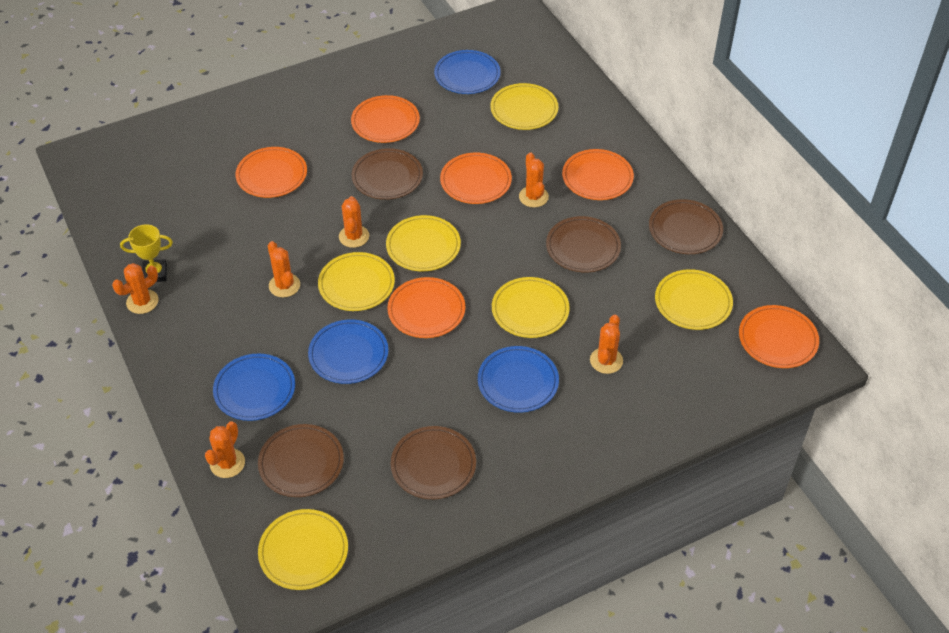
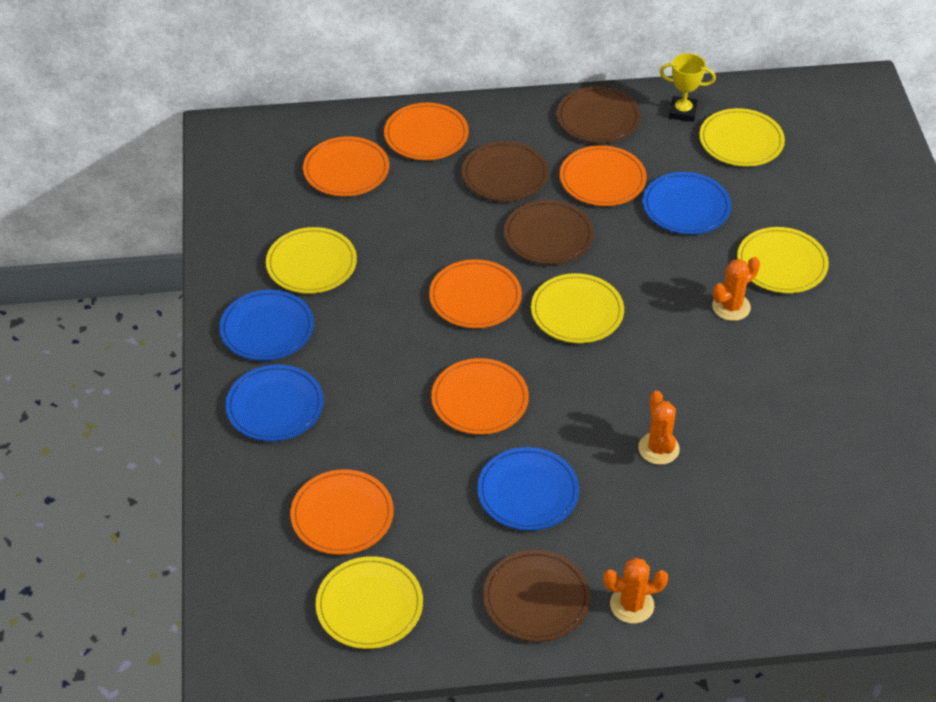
brown plate: 5 -> 4
orange cactus: 6 -> 3
yellow plate: 6 -> 5

